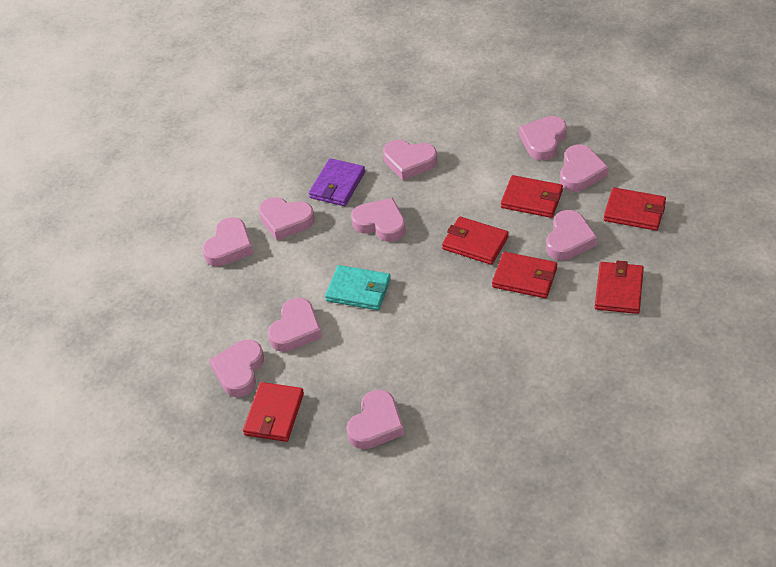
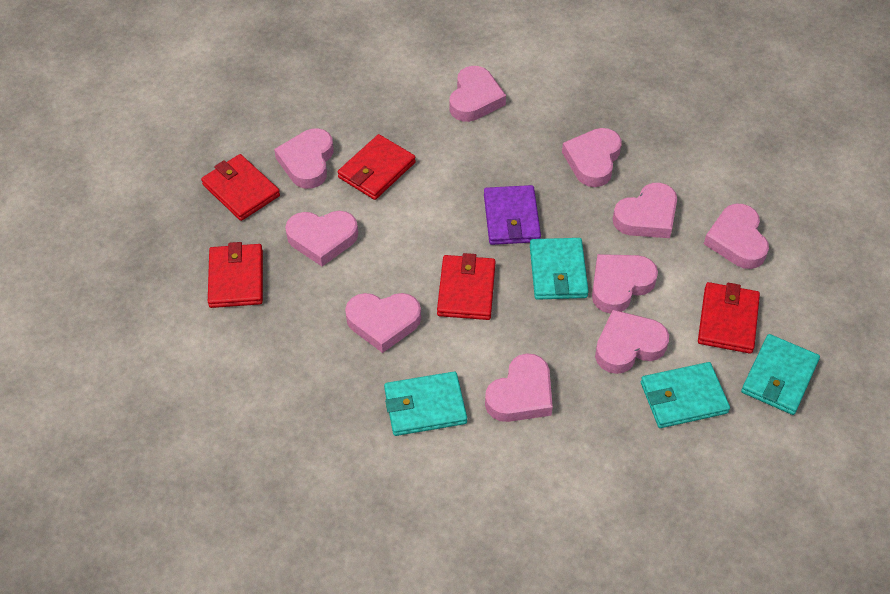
red wallet: 6 -> 5
turquoise wallet: 1 -> 4

